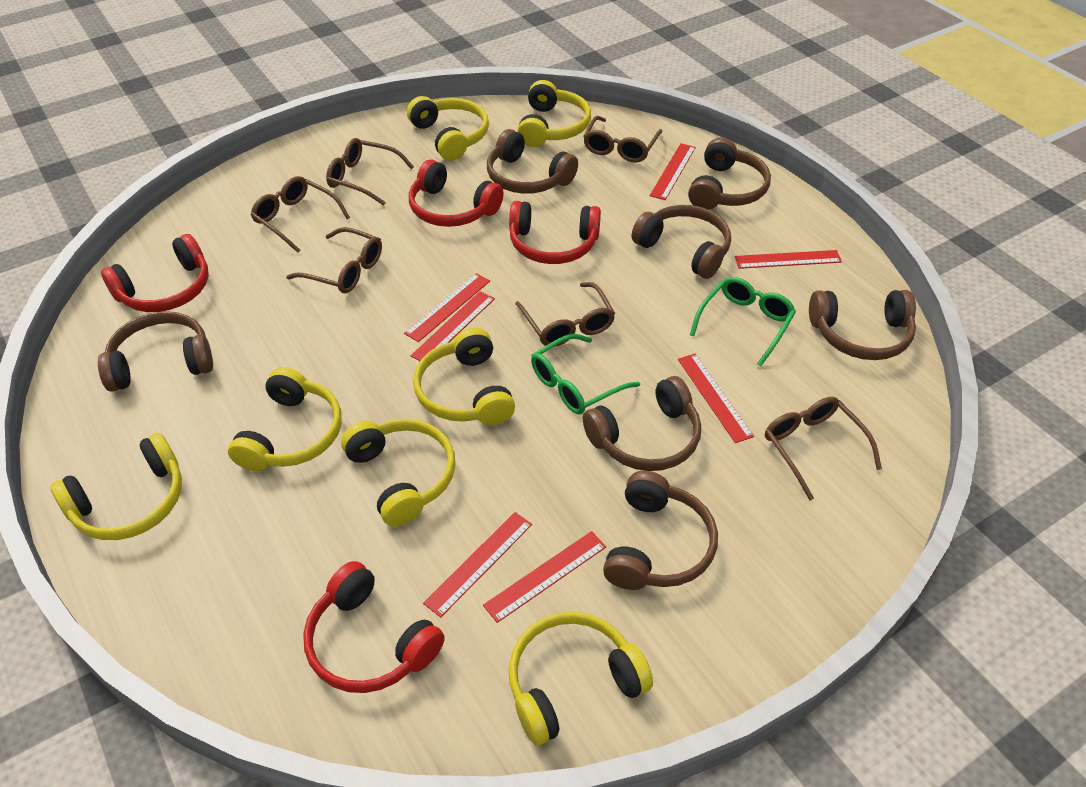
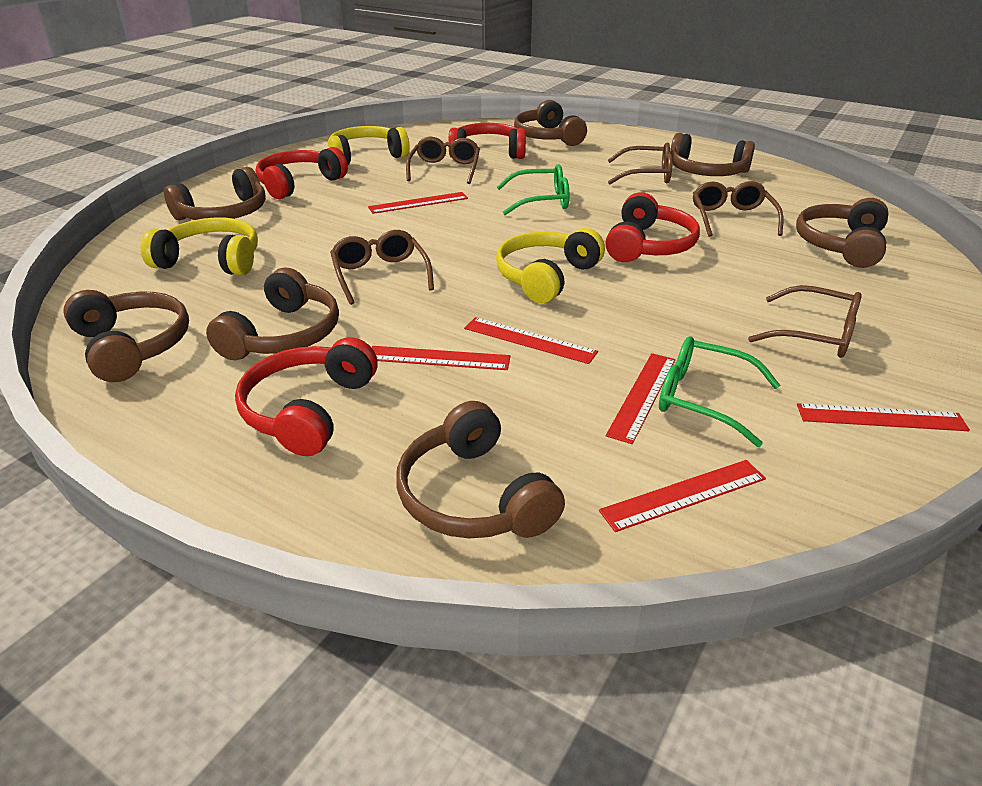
brown glasses: 6 -> 5
red ruler: 7 -> 6
yellow headphones: 7 -> 3

